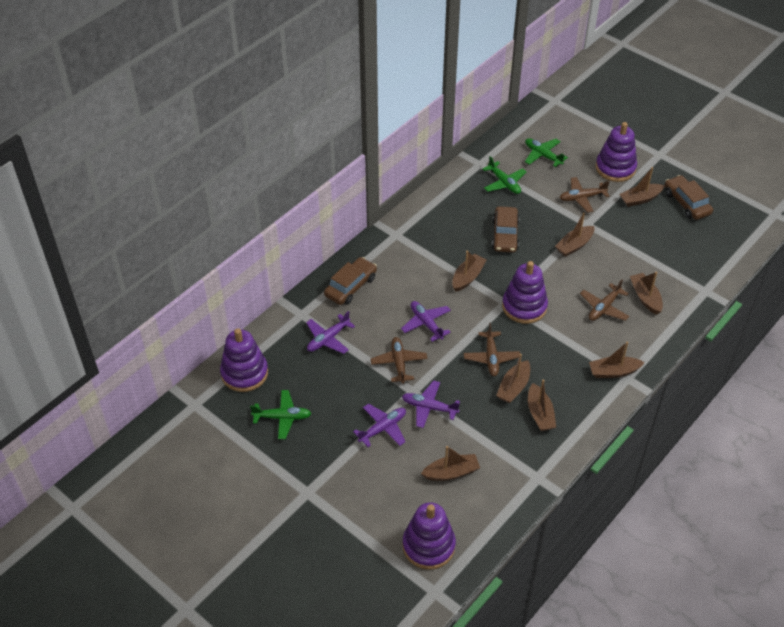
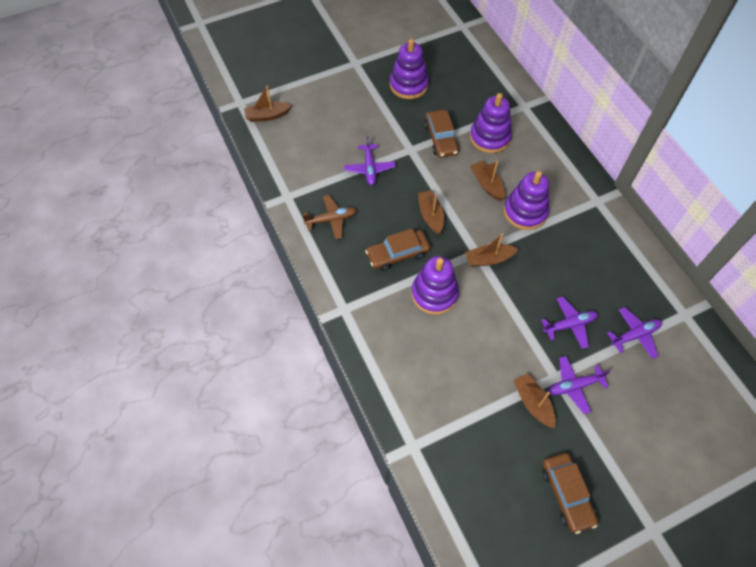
brown boat: 8 -> 5
brown plane: 4 -> 1
green plane: 3 -> 0

